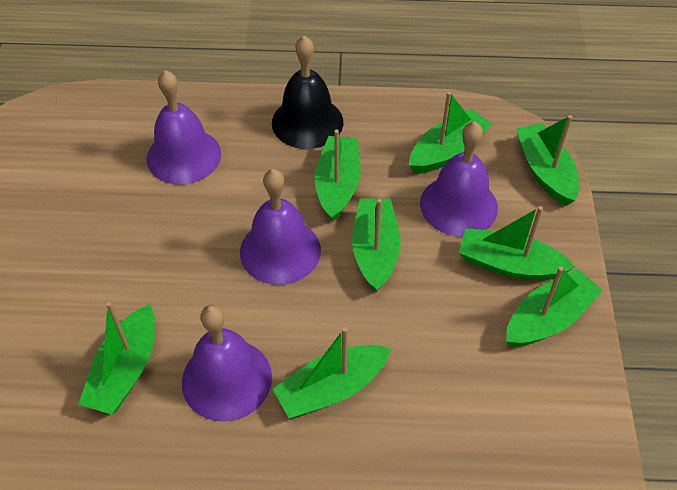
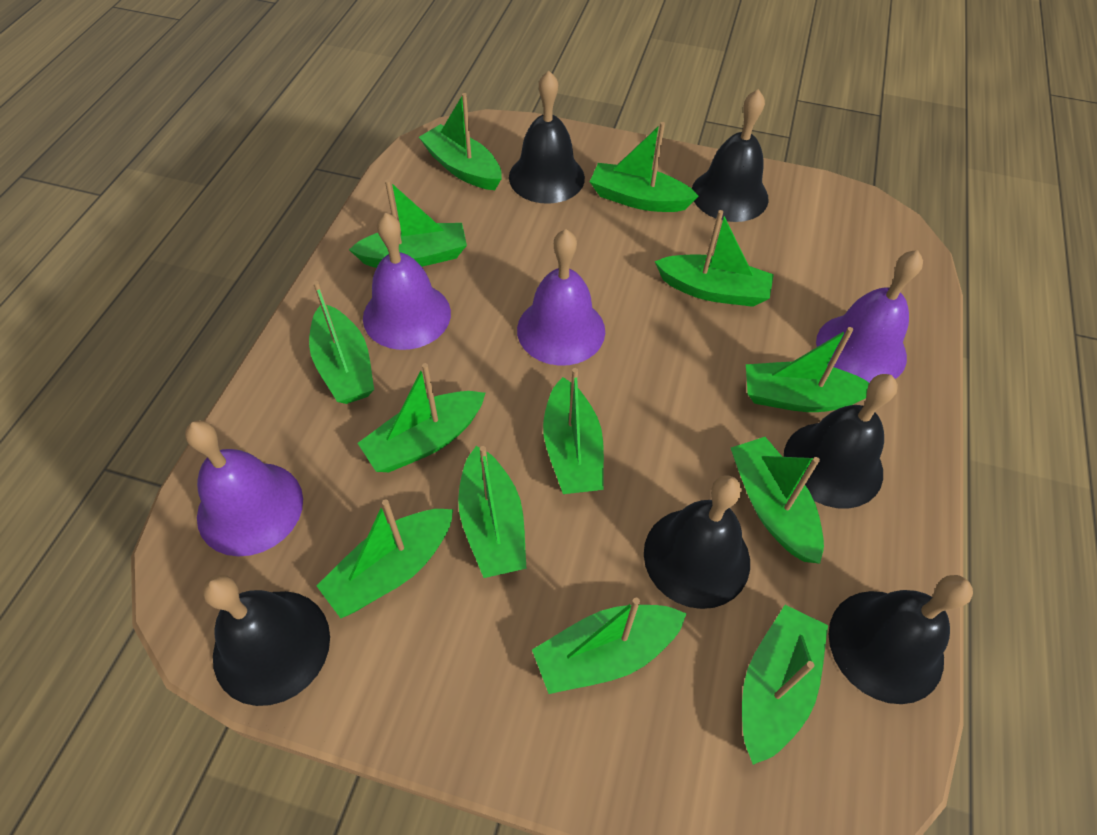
black bell: 1 -> 6
green boat: 8 -> 13

